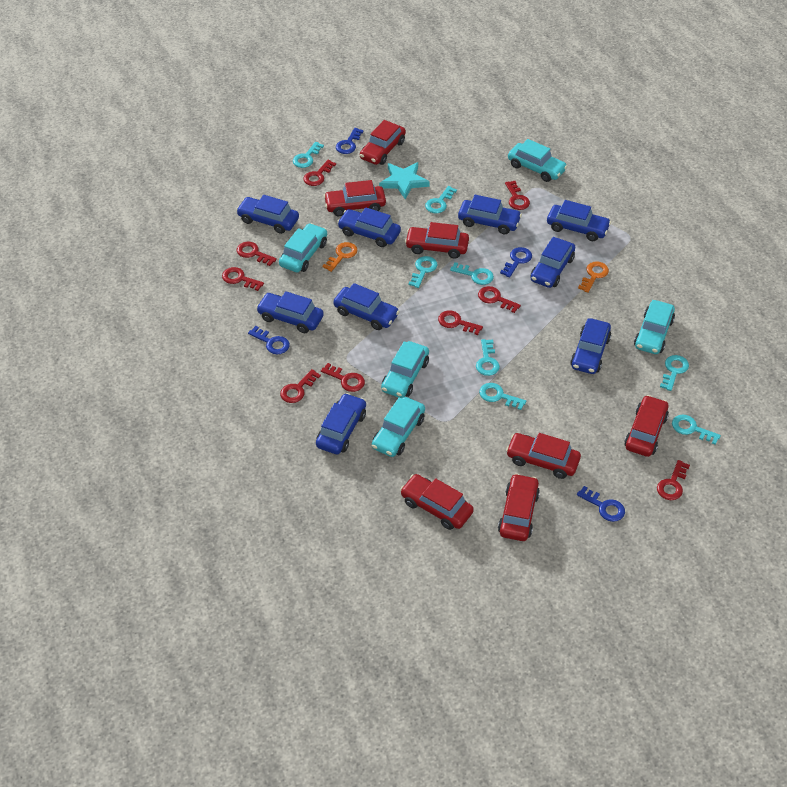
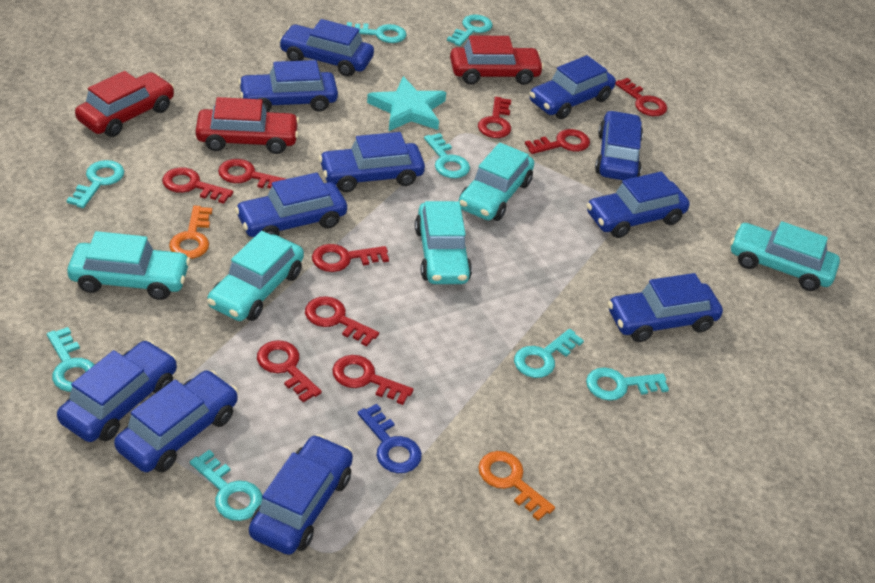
blue car: 9 -> 11
blue key: 4 -> 1
red car: 7 -> 3

